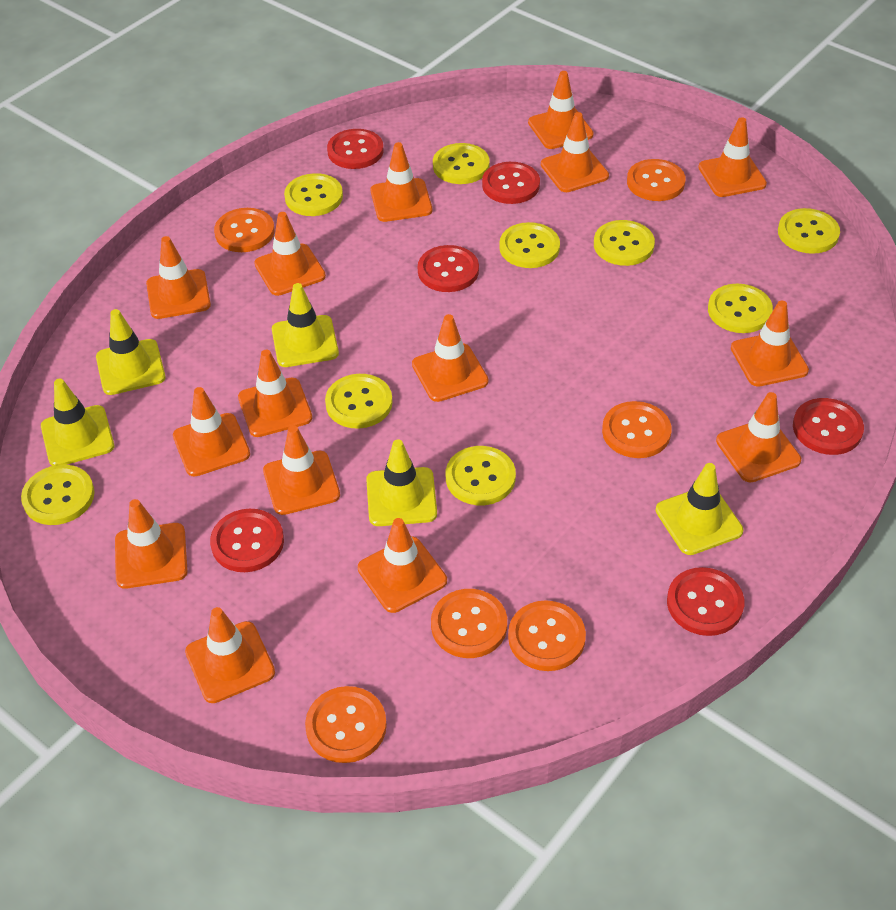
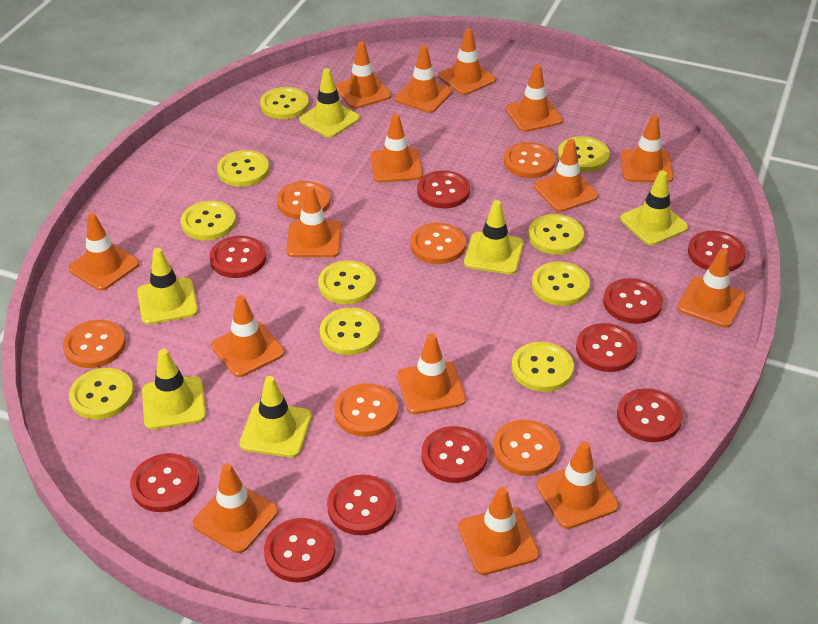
red button: 6 -> 10
yellow button: 9 -> 10
yellow traffic cone: 5 -> 6

